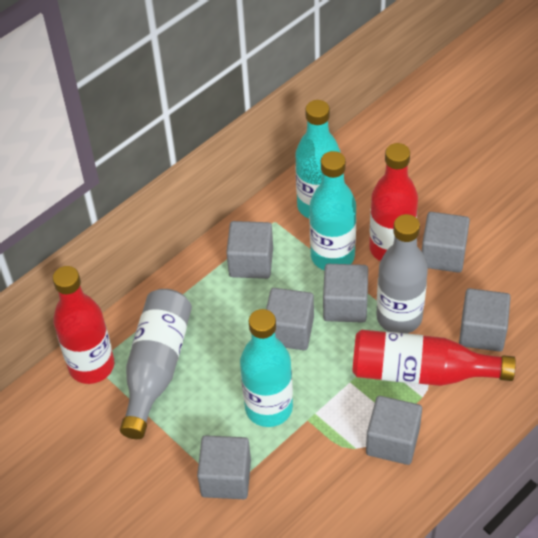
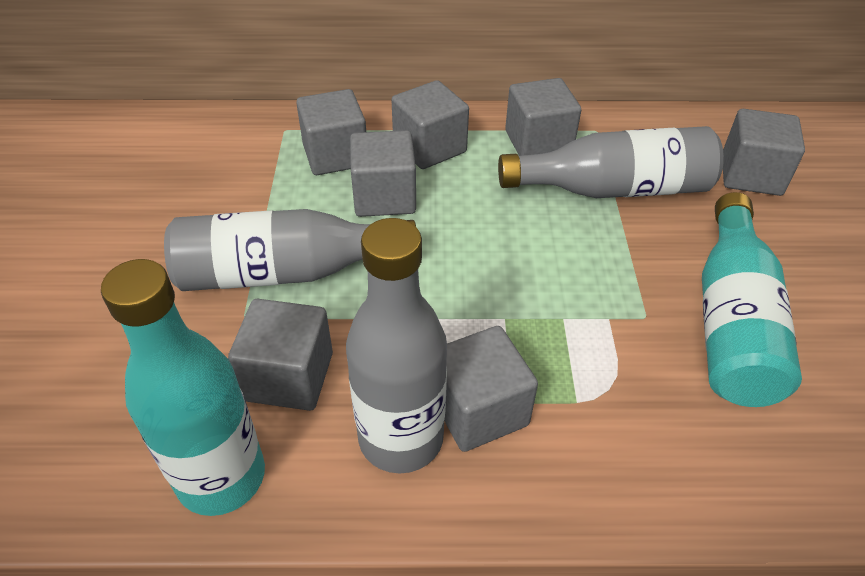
grey bottle: 2 -> 3
red bottle: 3 -> 0
turquoise bottle: 3 -> 2

